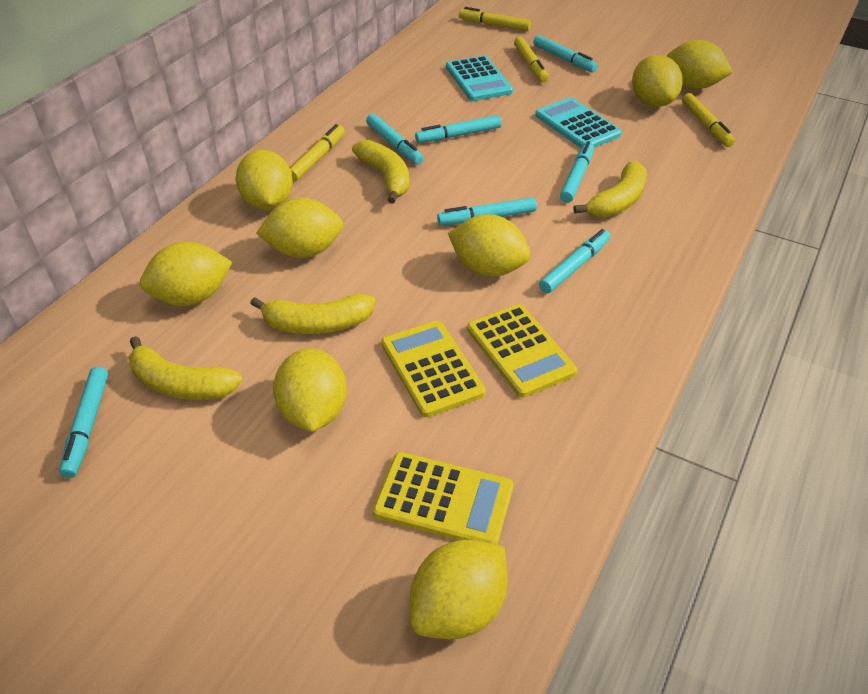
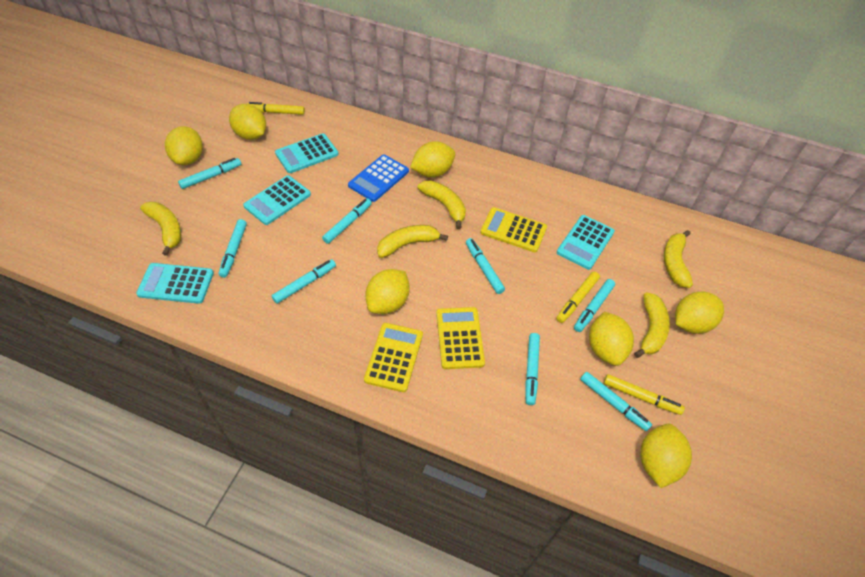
blue calculator: 0 -> 1
turquoise calculator: 2 -> 4
turquoise marker: 7 -> 8
yellow banana: 4 -> 5
yellow lemon: 8 -> 7
yellow marker: 4 -> 3

